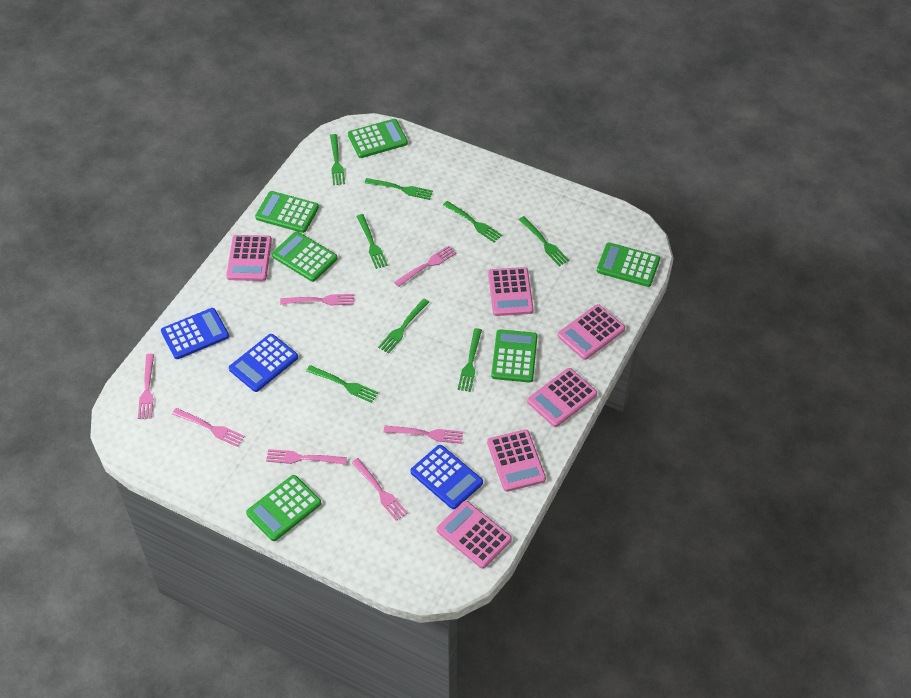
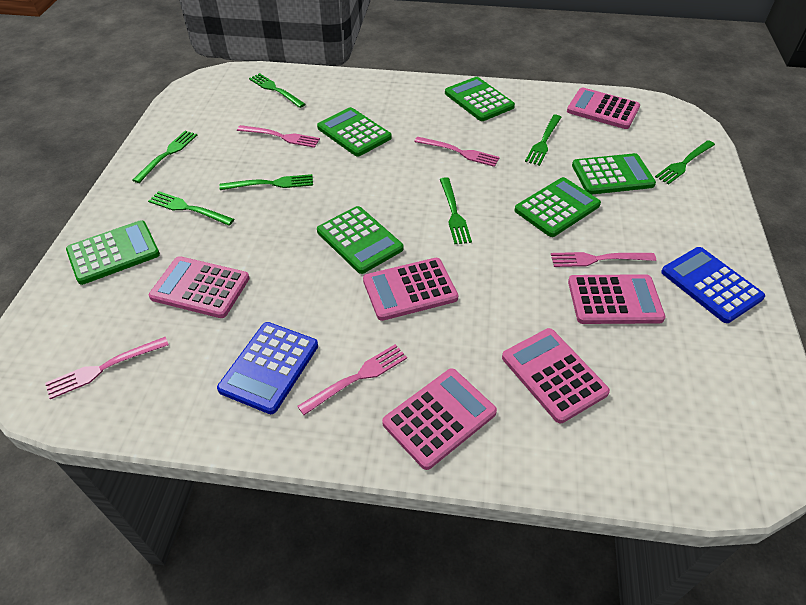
blue calculator: 3 -> 2
green fork: 8 -> 7
pink fork: 7 -> 5

